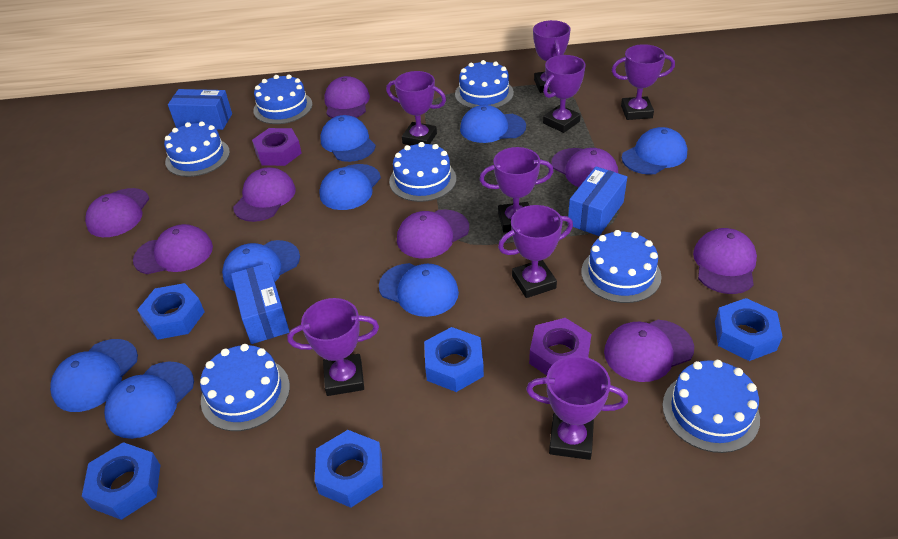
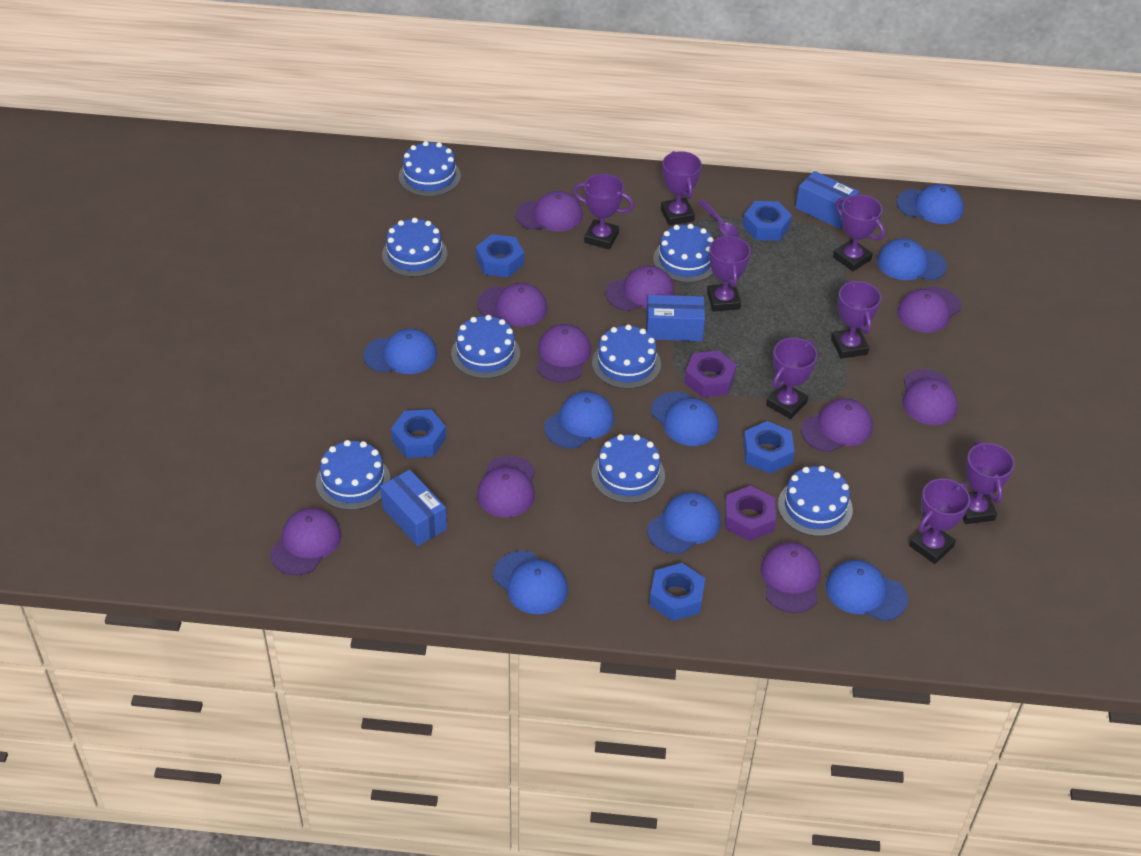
blue cake: 7 -> 8
purple cap: 8 -> 10
purple spoon: 0 -> 1

